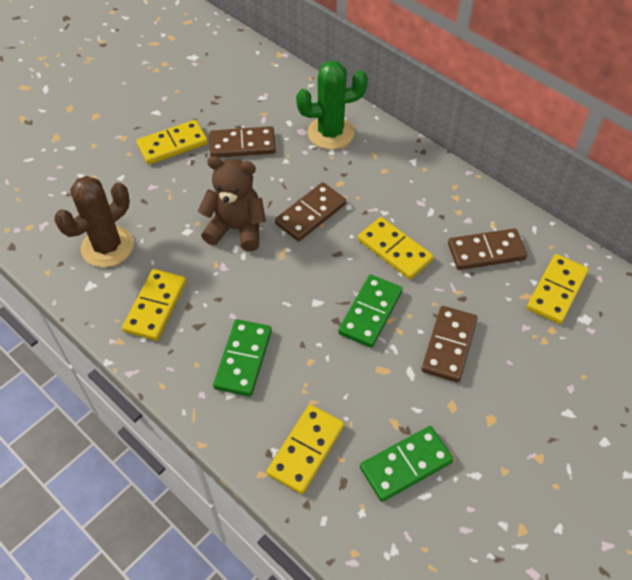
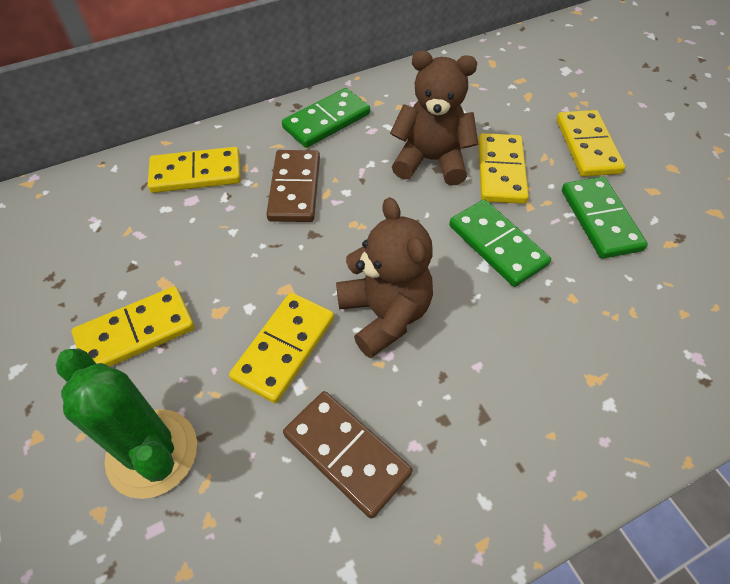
brown cactus: 1 -> 0
brown domino: 4 -> 2
brown teddy bear: 1 -> 2

